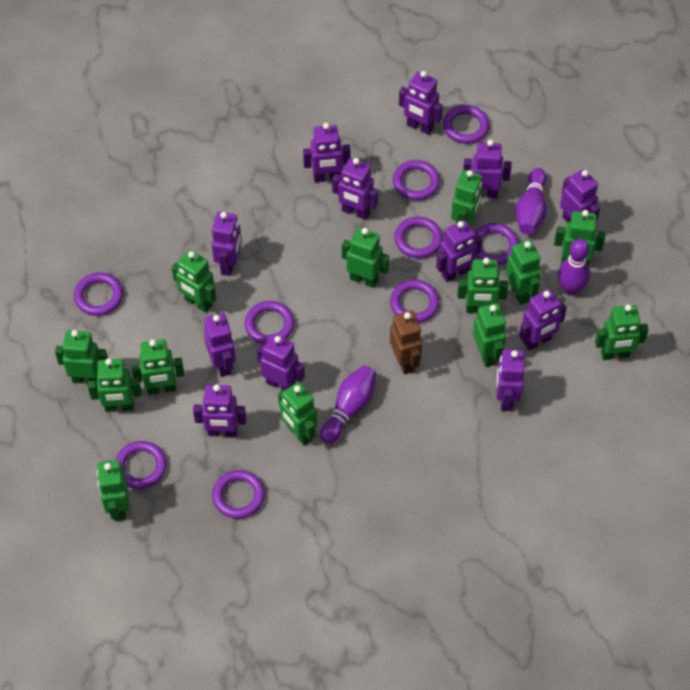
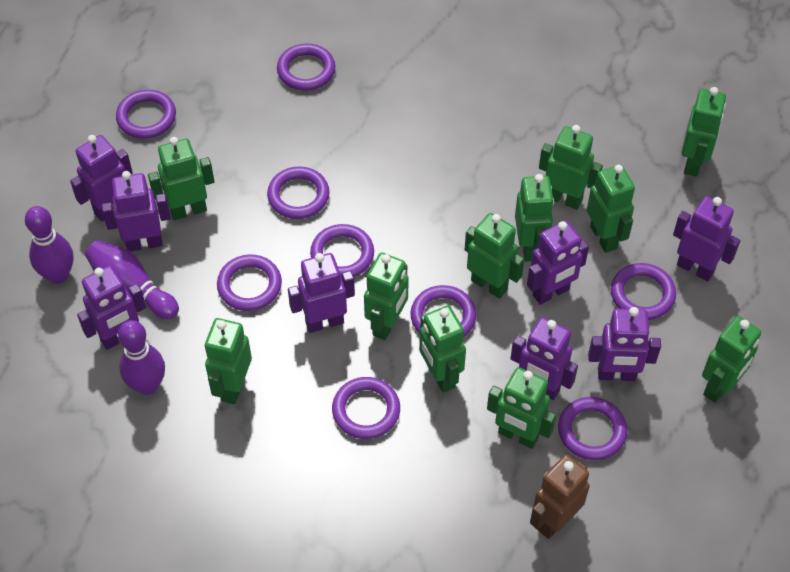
green robot: 13 -> 11
purple robot: 12 -> 8

